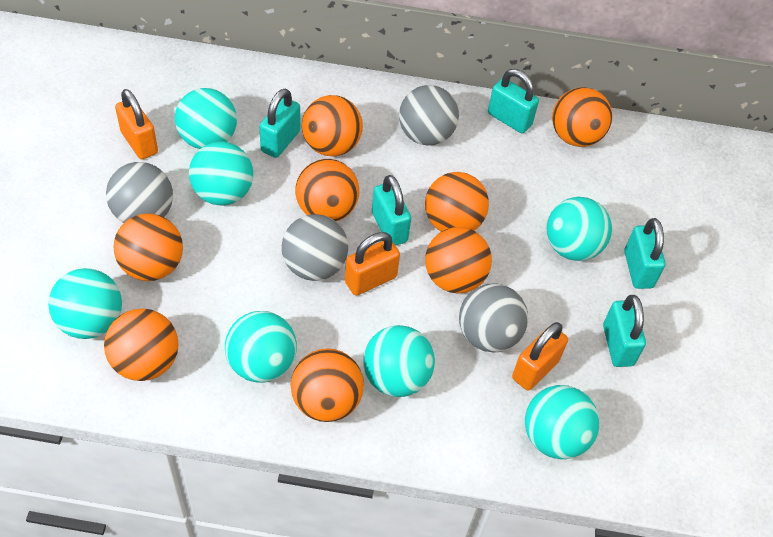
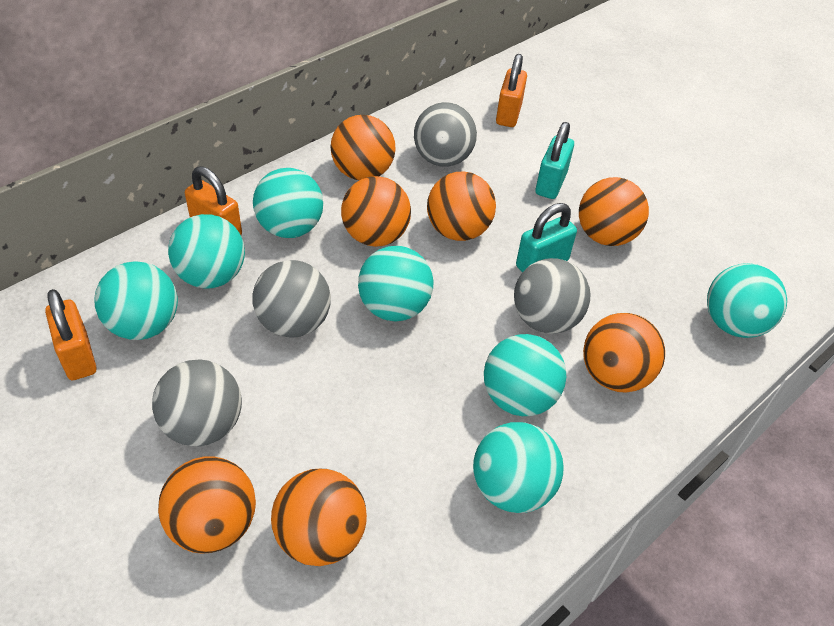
orange ball: 8 -> 7
turquoise padlock: 5 -> 2

